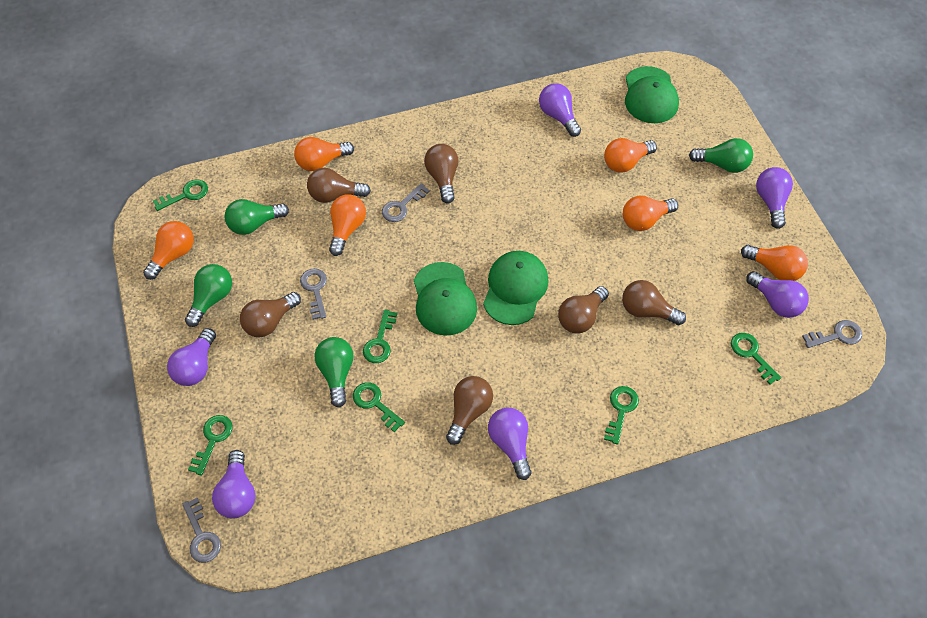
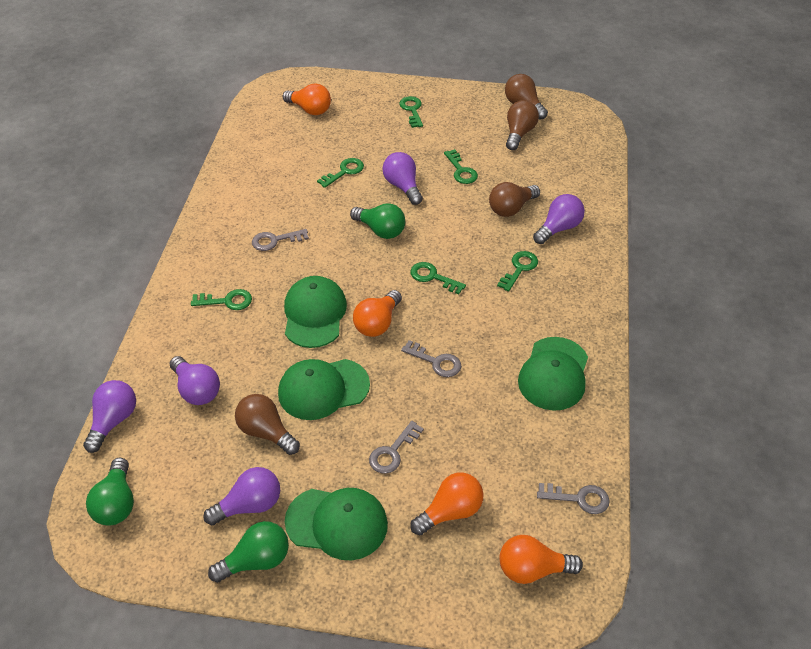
brown light bulb: 6 -> 4
green cap: 3 -> 4
green light bulb: 4 -> 3
orange light bulb: 6 -> 4
purple light bulb: 6 -> 5

